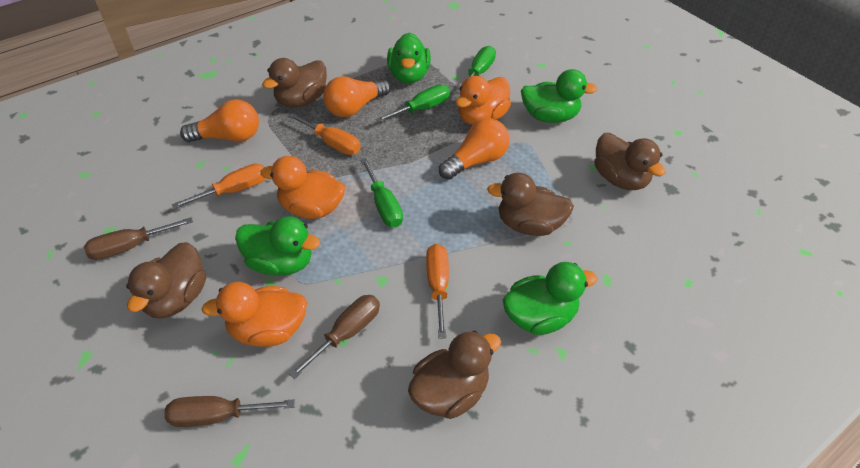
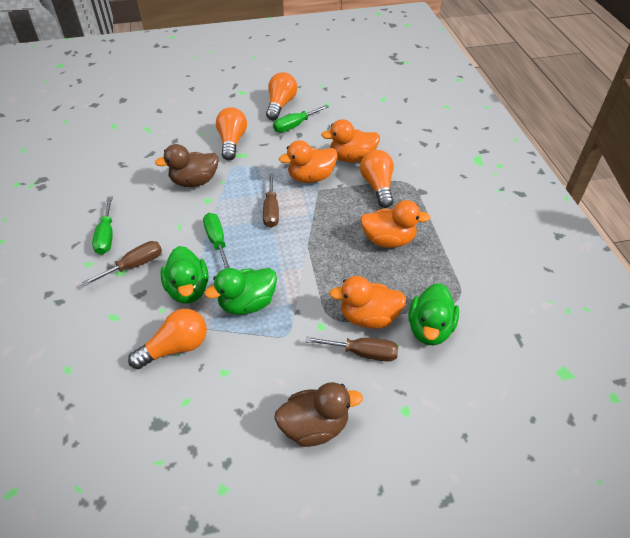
brown duck: 5 -> 2
green duck: 4 -> 3
orange duck: 3 -> 4
orange light bulb: 3 -> 4
orange screwdriver: 3 -> 0

